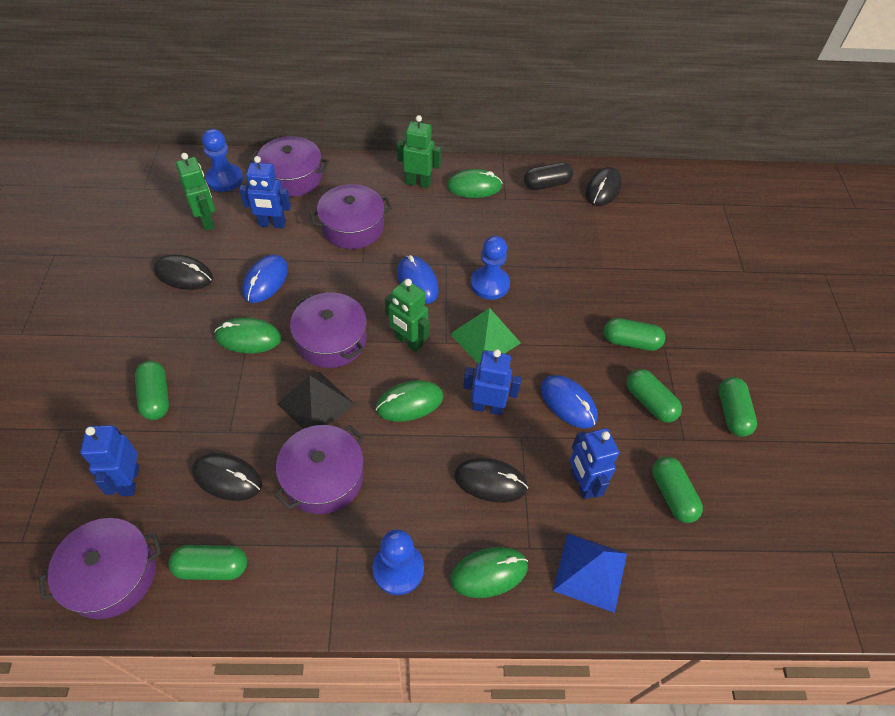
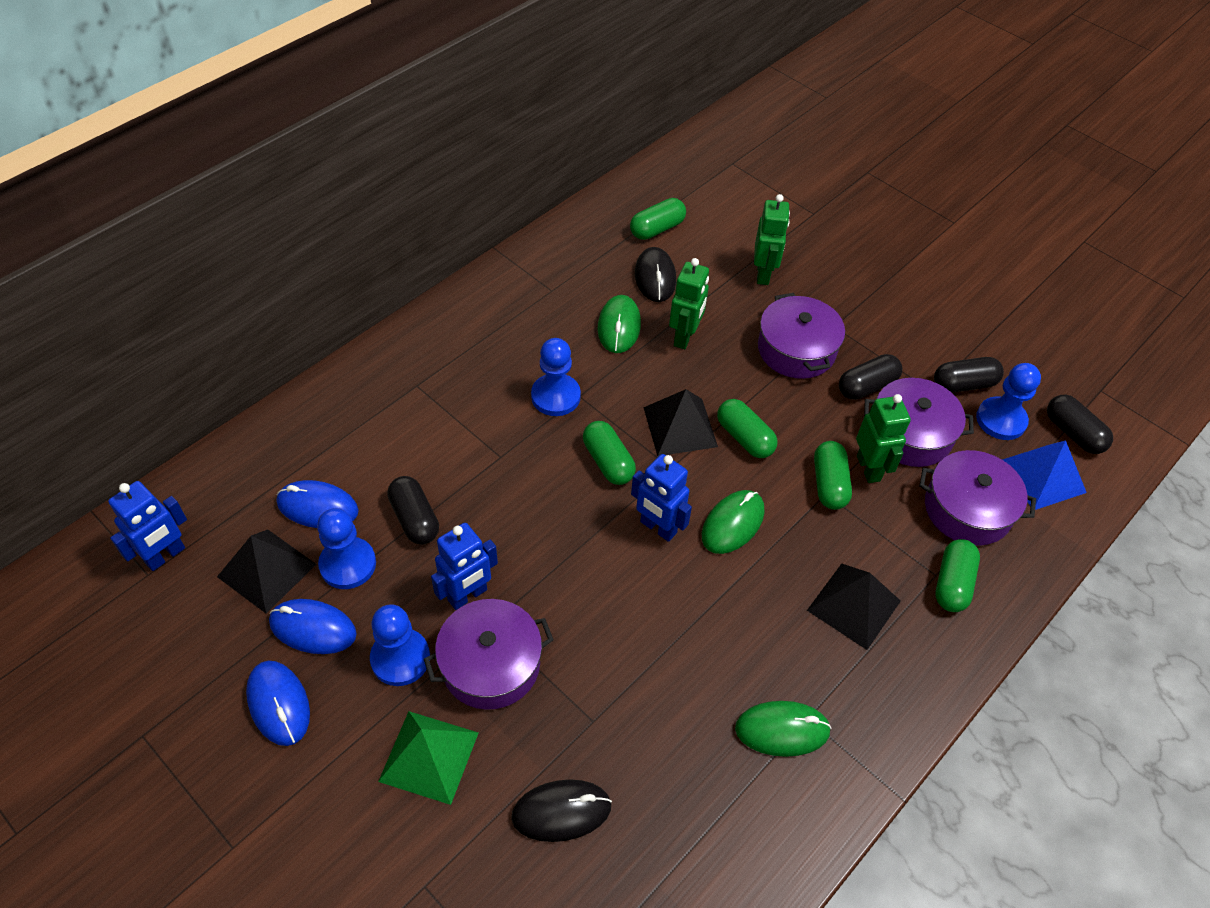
black capsule: 1 -> 4
black mouse: 4 -> 2
black pyramid: 1 -> 3
blue pawn: 3 -> 4
blue robot: 4 -> 3
green capsule: 6 -> 5
green mouse: 4 -> 3
purple pot: 5 -> 4

